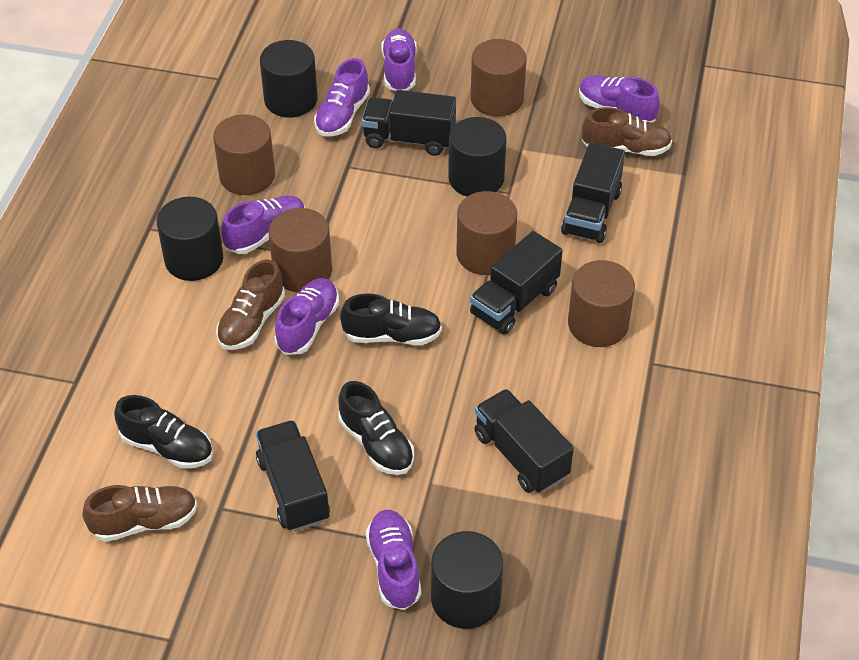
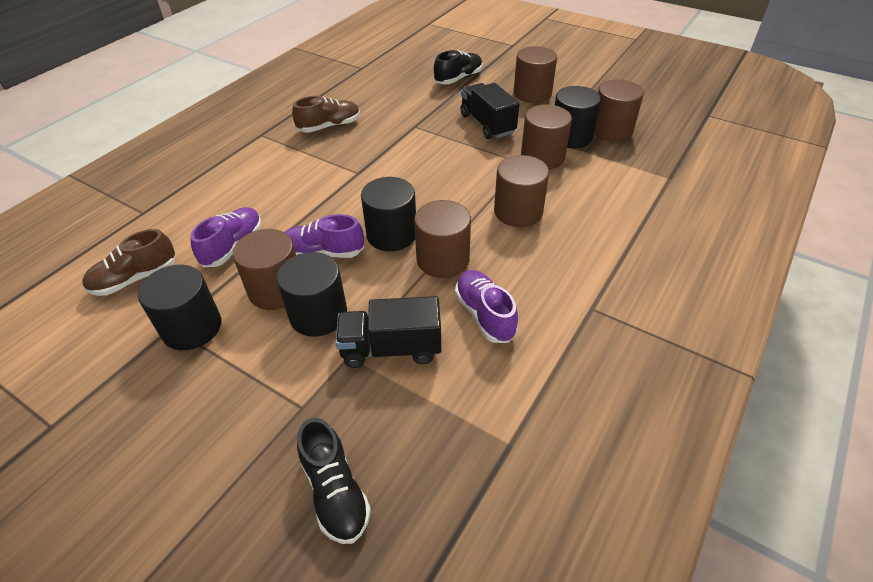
black shoe: 3 -> 2
black truck: 5 -> 2
brown cylinder: 5 -> 6
brown shoe: 3 -> 2
purple shoe: 6 -> 3

